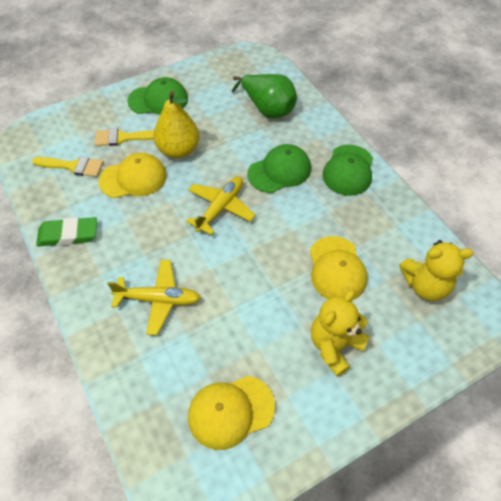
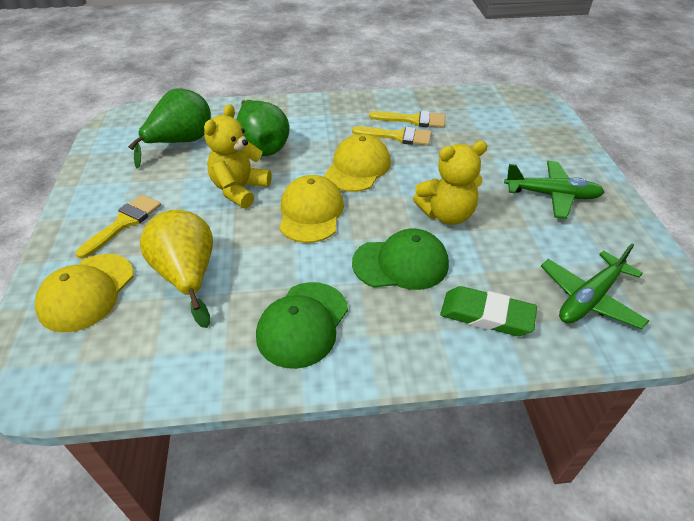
green cap: 3 -> 2
green pear: 1 -> 2
green plane: 0 -> 2
yellow brush: 2 -> 3
yellow plane: 2 -> 0

